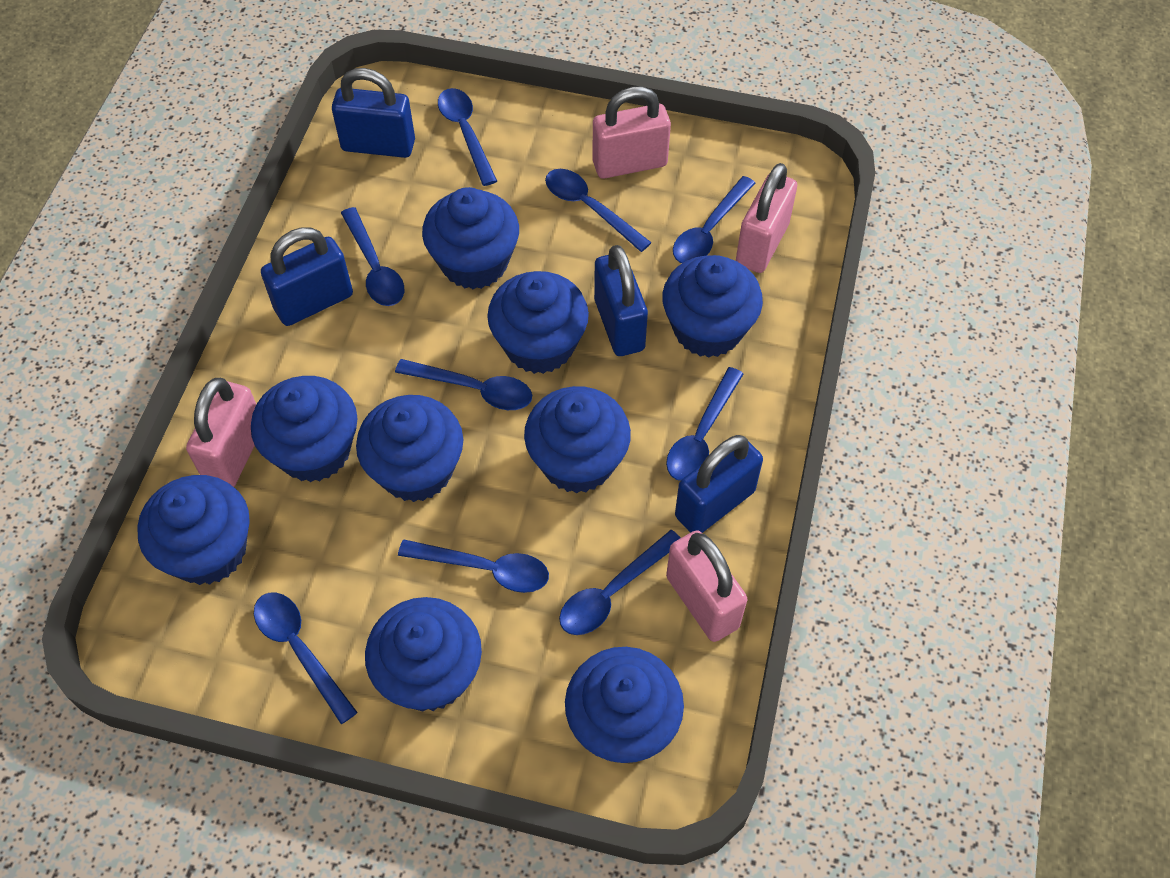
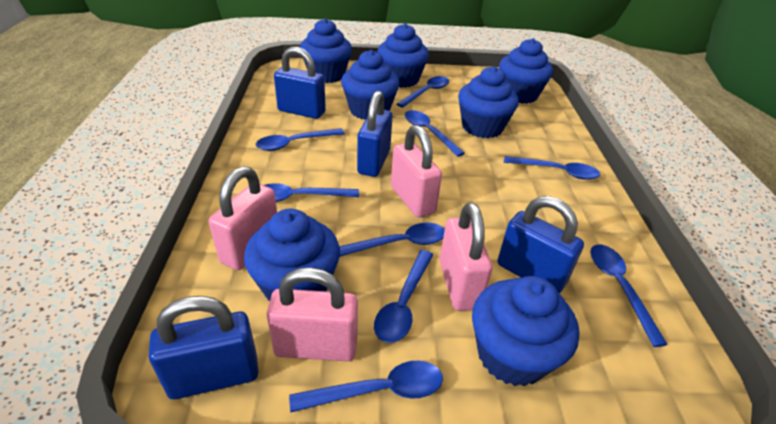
blue cupcake: 9 -> 7

